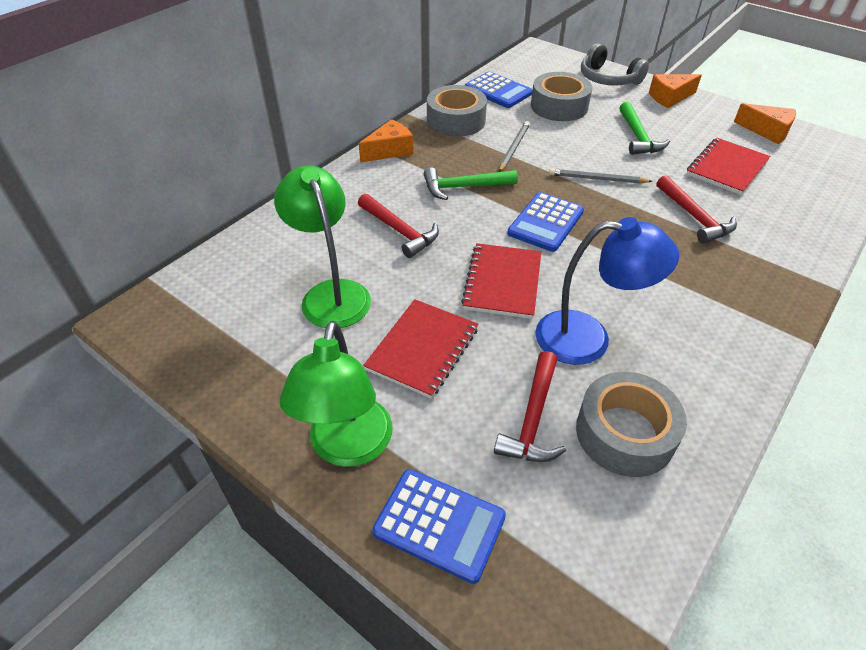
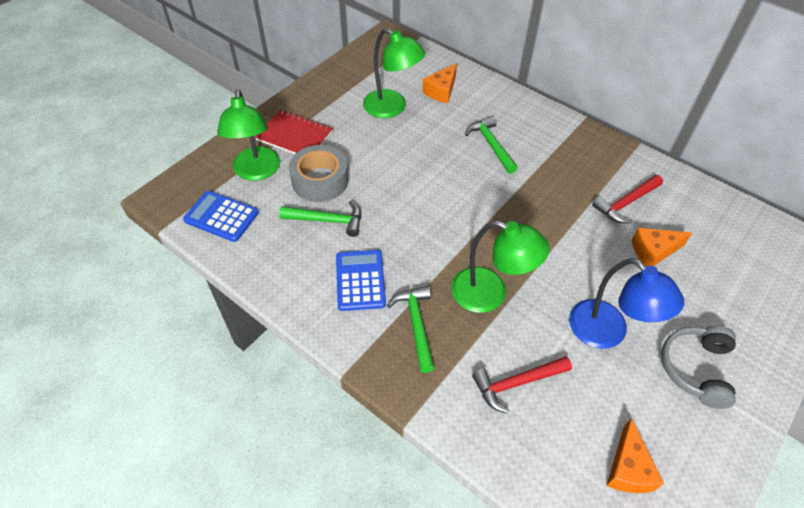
blue calculator: 3 -> 2
green hammer: 2 -> 3
green lamp: 2 -> 3
grey pencil: 2 -> 0
grey tape: 3 -> 1
red hammer: 3 -> 2
red notebook: 3 -> 1

